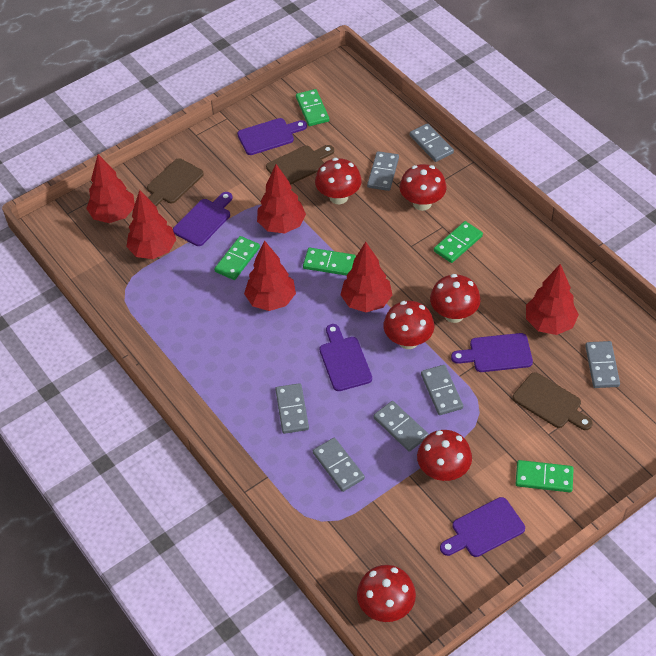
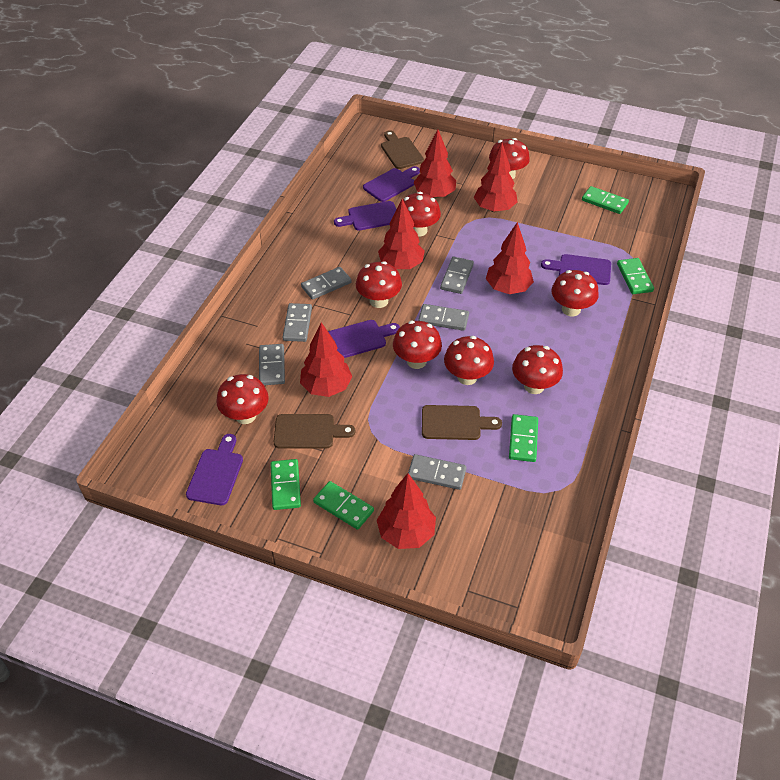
grey domino: 7 -> 6
red mushroom: 6 -> 8

